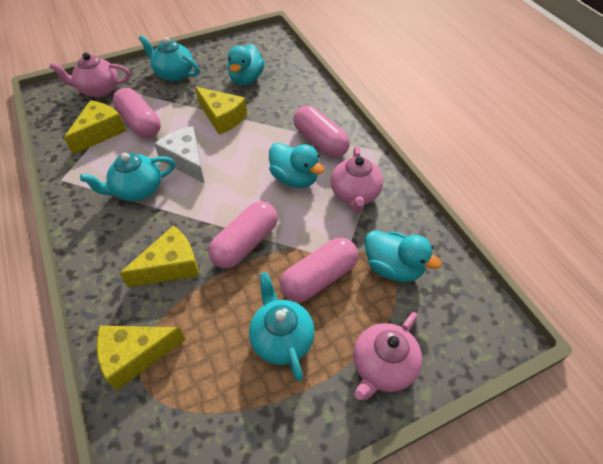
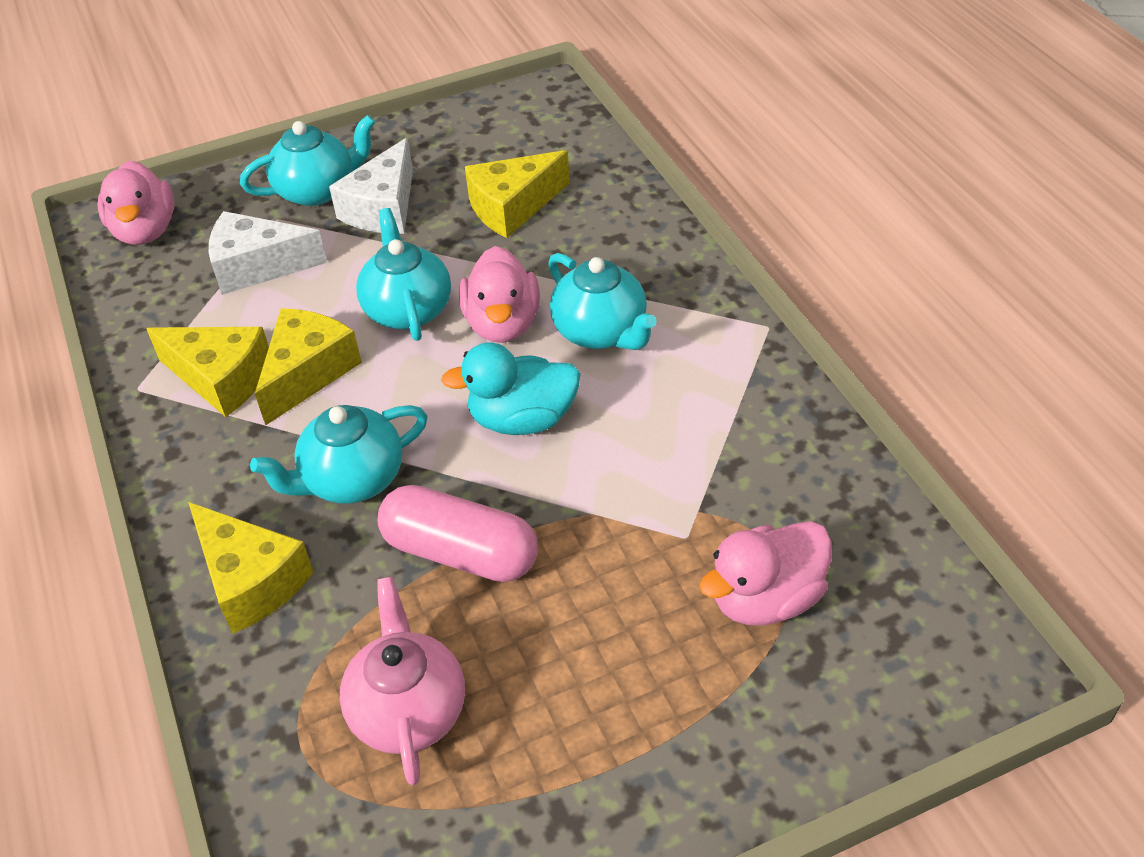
pink capsule: 4 -> 1
pink duck: 0 -> 3
pink teapot: 3 -> 1
turquoise duck: 3 -> 1
turquoise teapot: 3 -> 4
white cheese: 1 -> 2

